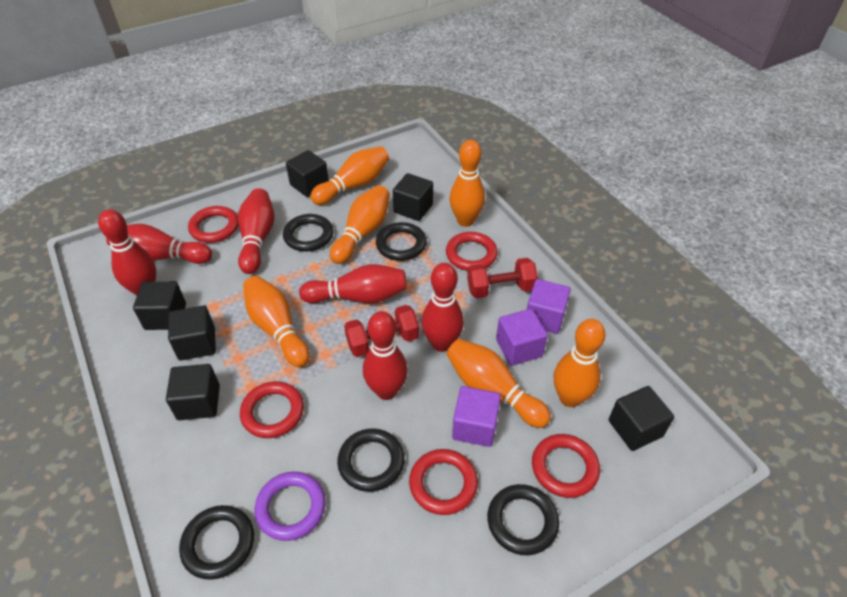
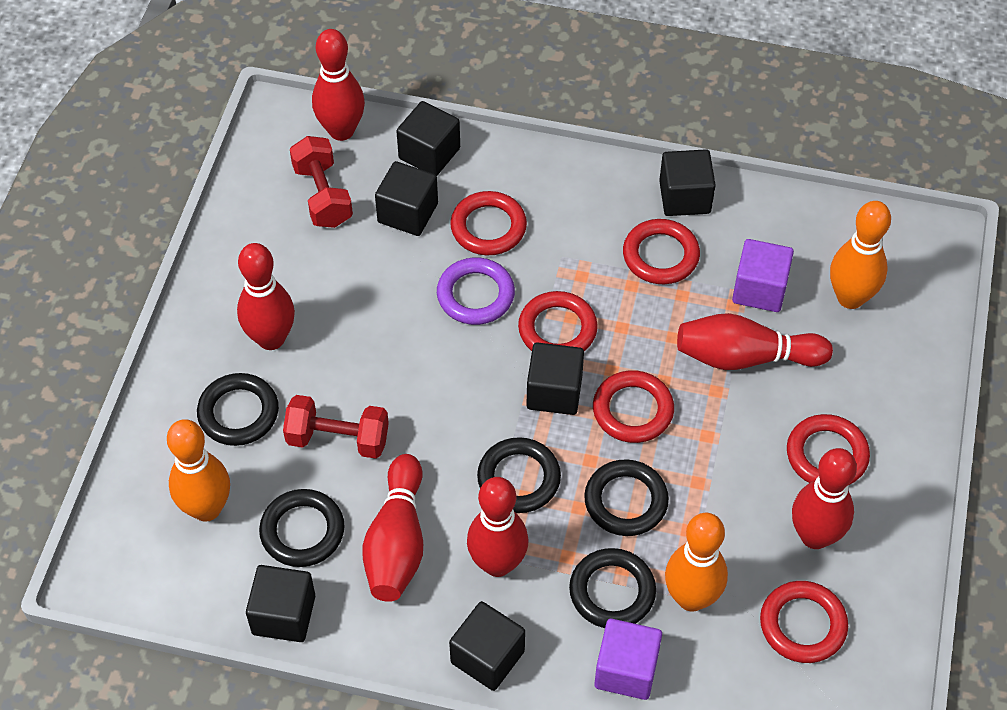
orange bowling pin: 6 -> 3
purple cube: 3 -> 2
red ring: 5 -> 6

